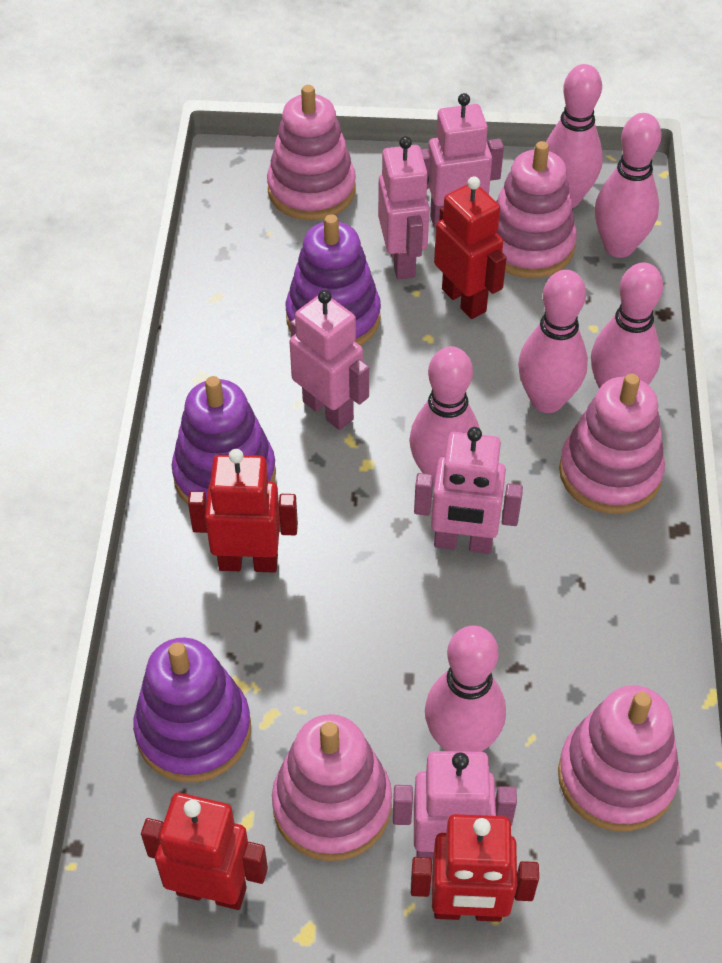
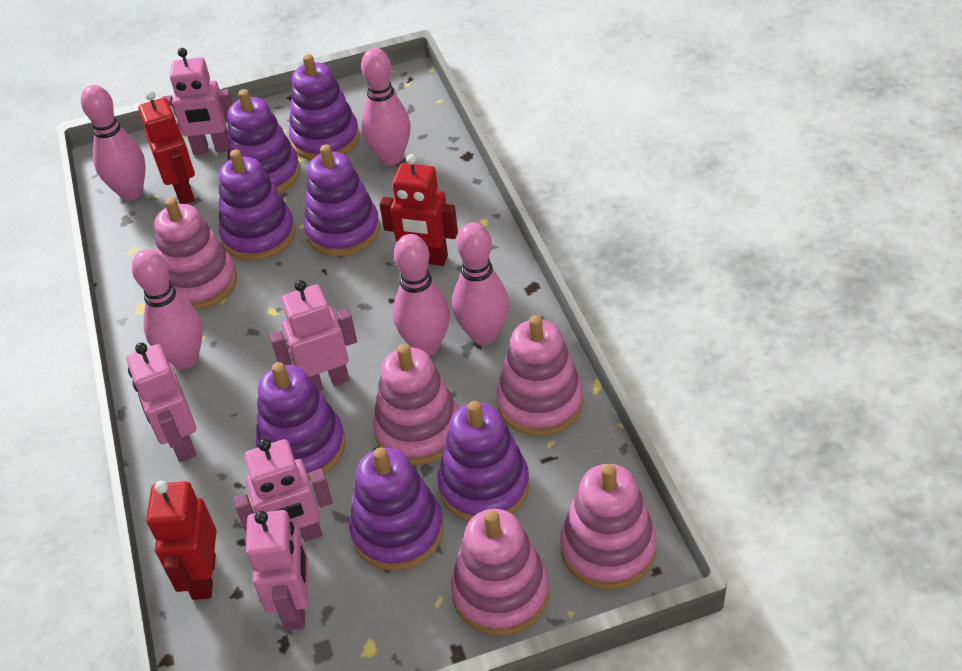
pink bowling pin: 6 -> 5
purple stacking toy: 3 -> 7
red robot: 4 -> 3

